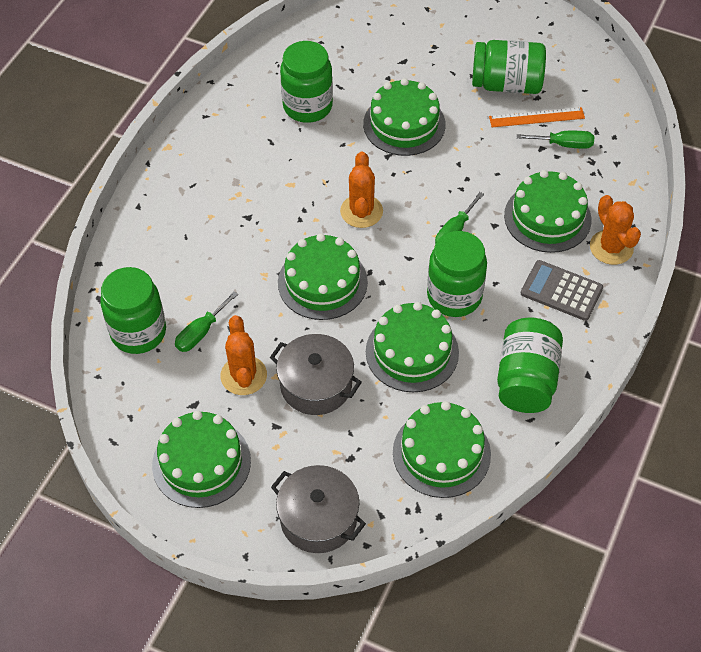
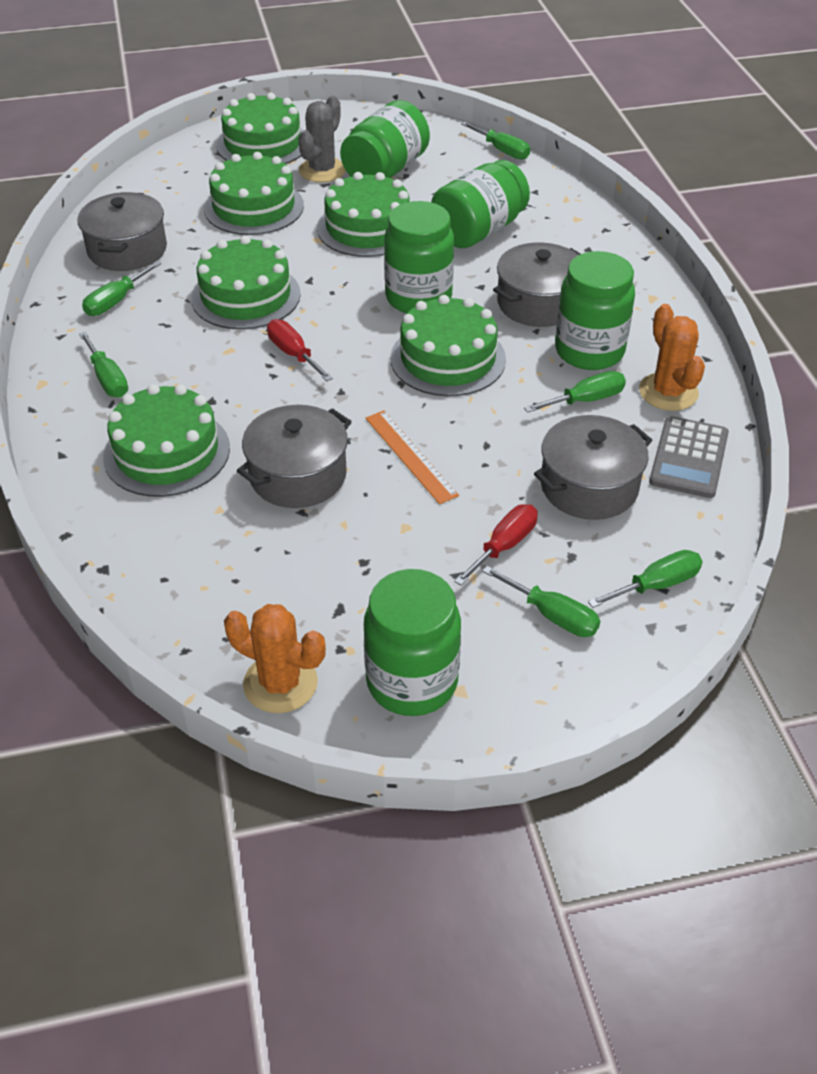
green screwdriver: 3 -> 6
grey cactus: 0 -> 1
grey pot: 2 -> 4
orange cactus: 3 -> 2
red screwdriver: 0 -> 2

